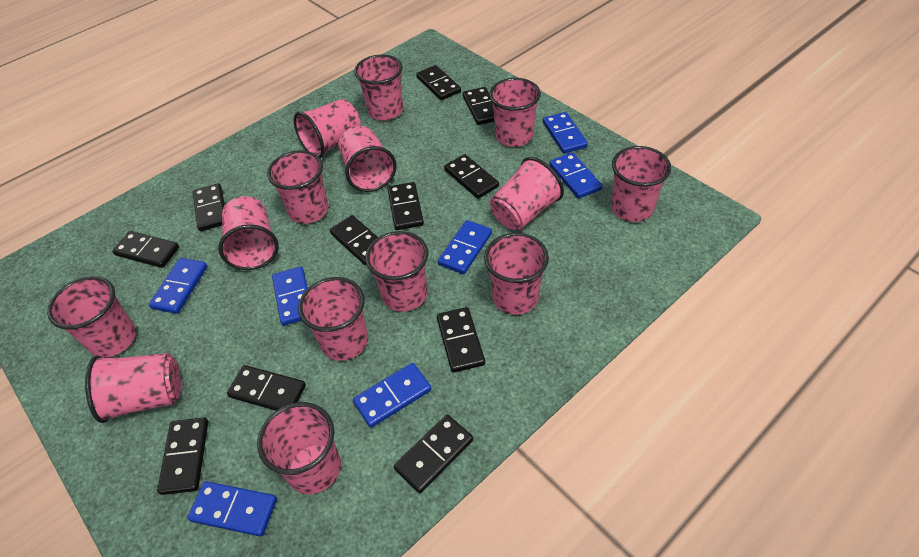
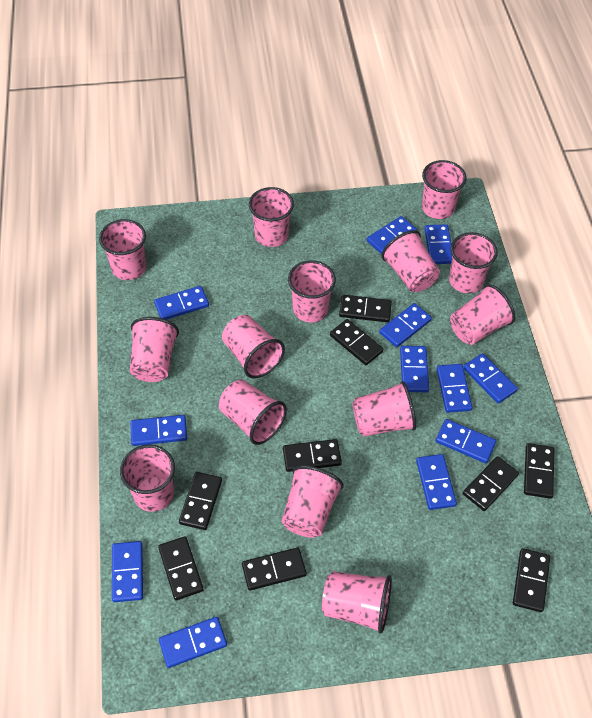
black domino: 11 -> 9
blue domino: 7 -> 12

